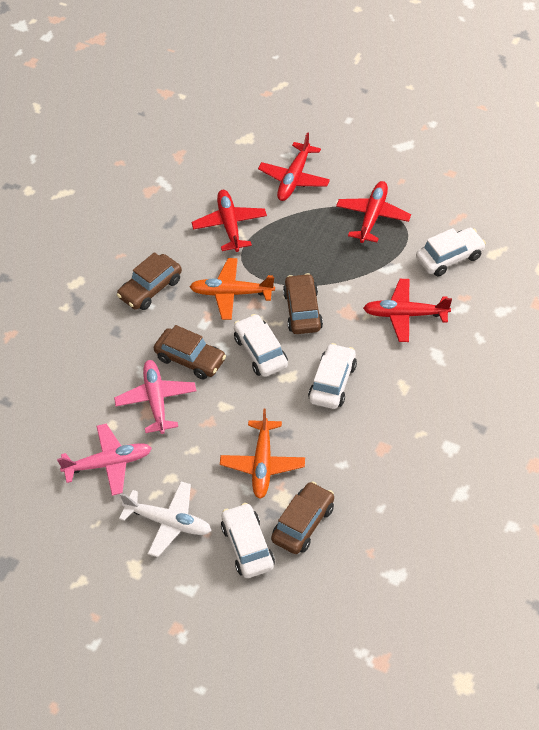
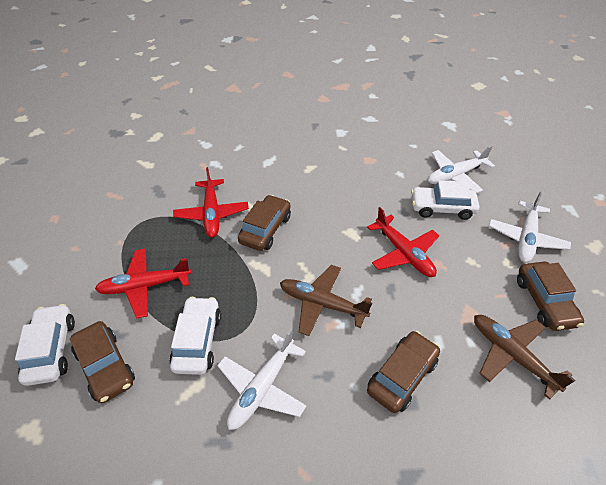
brown plane: 0 -> 2
orange plane: 2 -> 0
pink plane: 2 -> 0
red plane: 4 -> 3
white car: 4 -> 3
white plane: 1 -> 3

